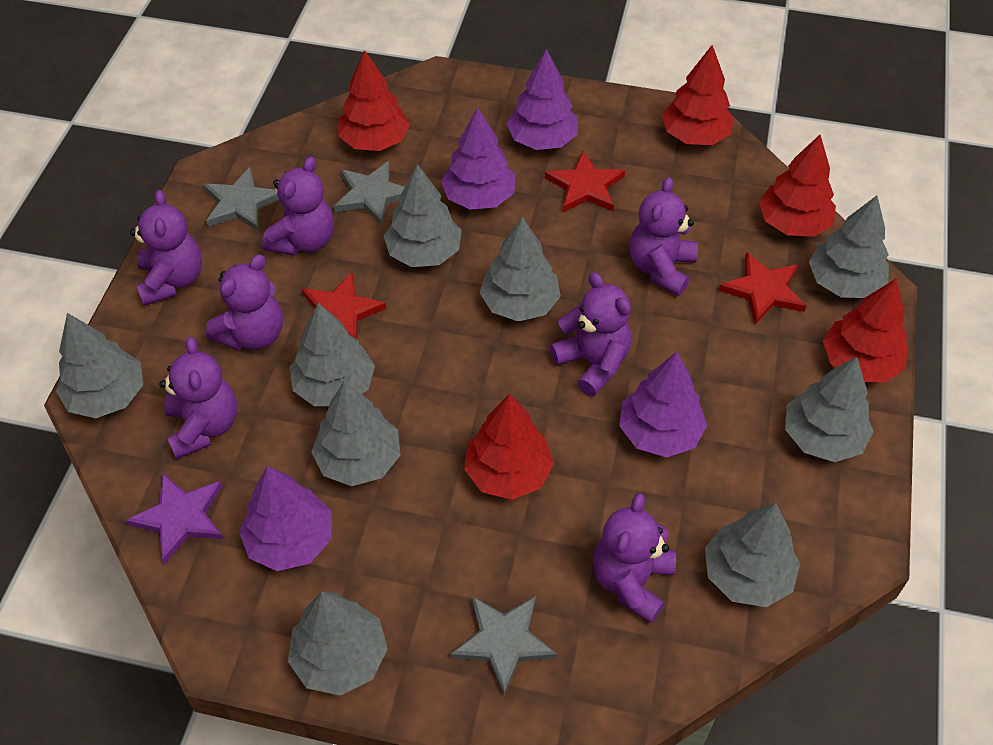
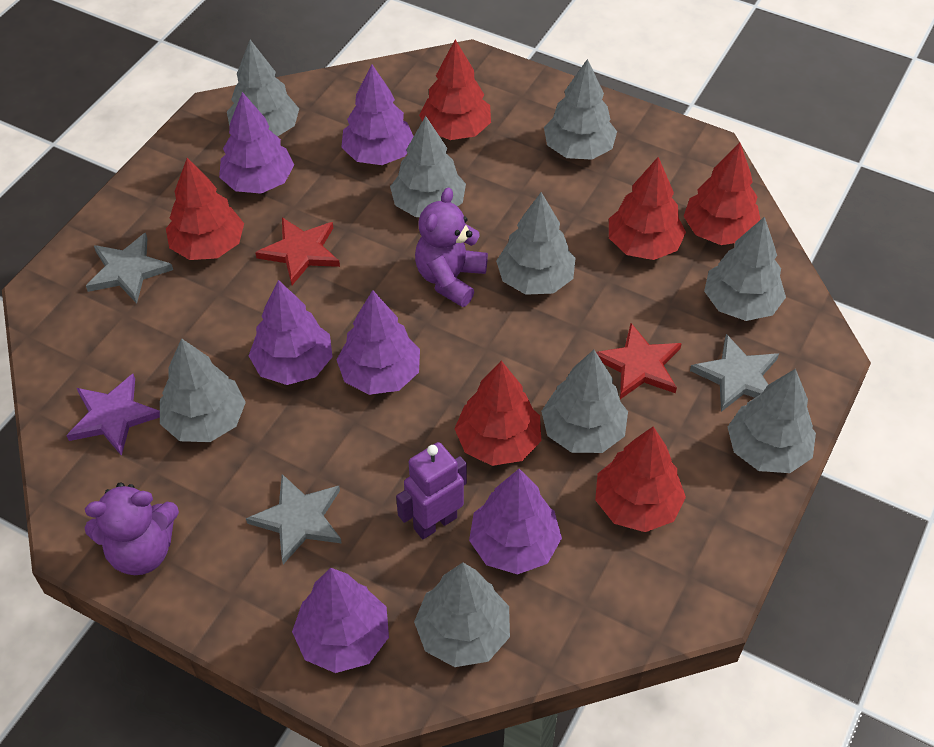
purple robot: 0 -> 1
purple teddy bear: 7 -> 2
purple tree: 4 -> 6
red star: 3 -> 2
red tree: 5 -> 6

